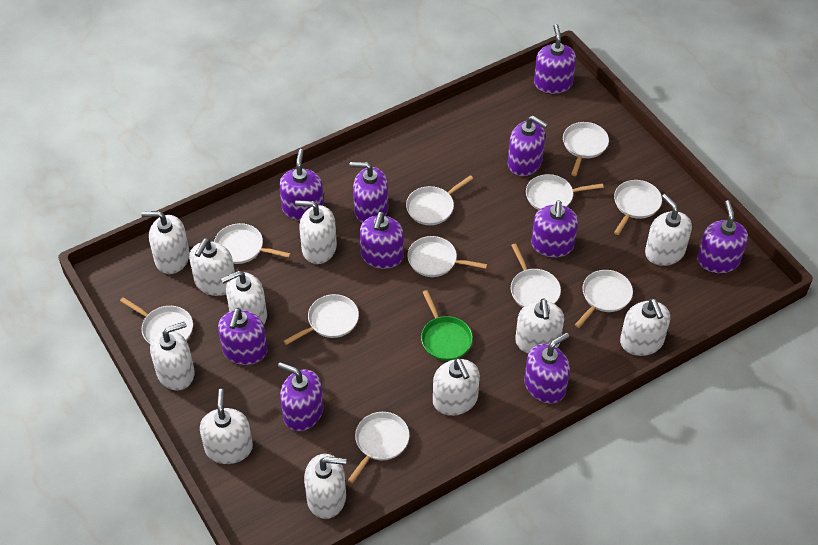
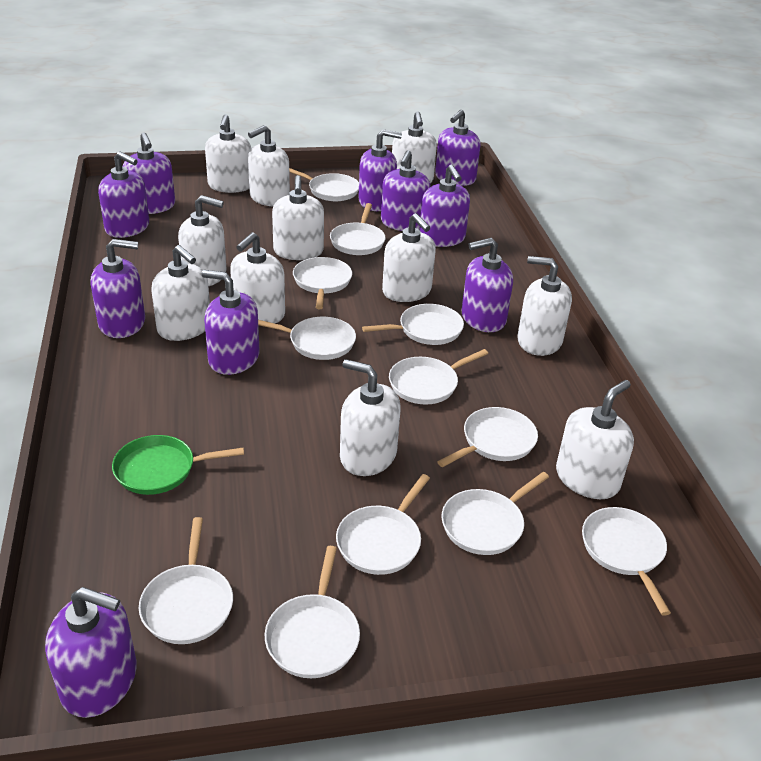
white pan: 11 -> 12

